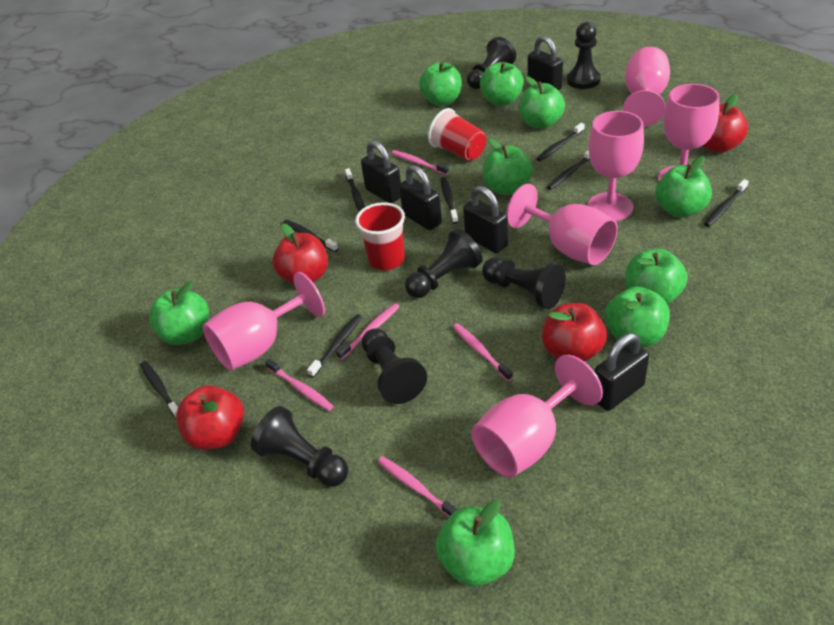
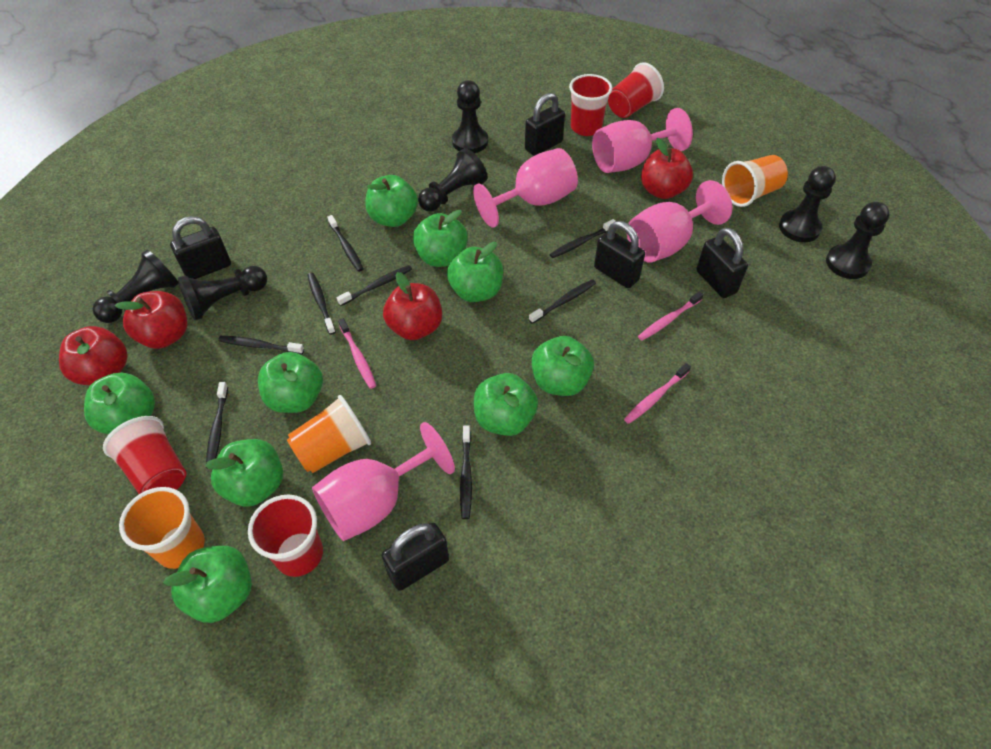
orange cup: 0 -> 3
pink goblet: 6 -> 4
pink toothbrush: 5 -> 3
red cup: 2 -> 4

